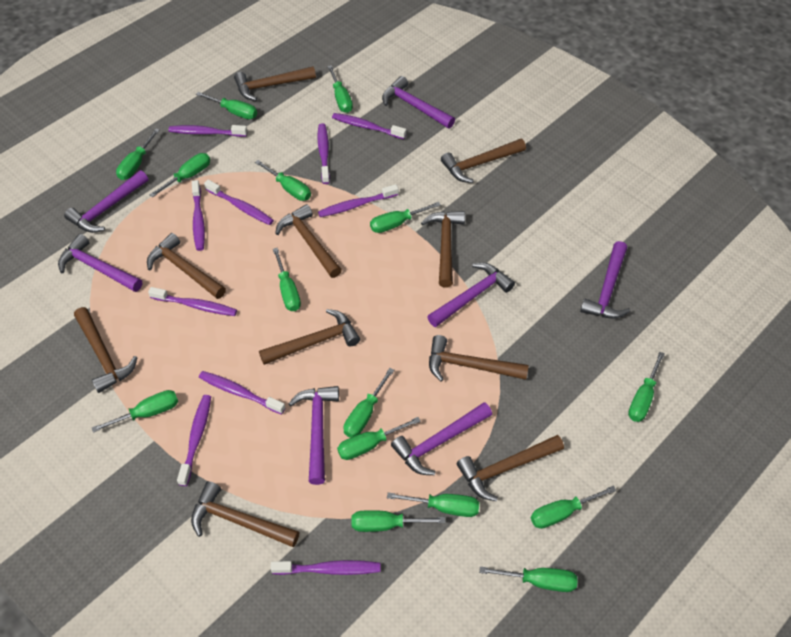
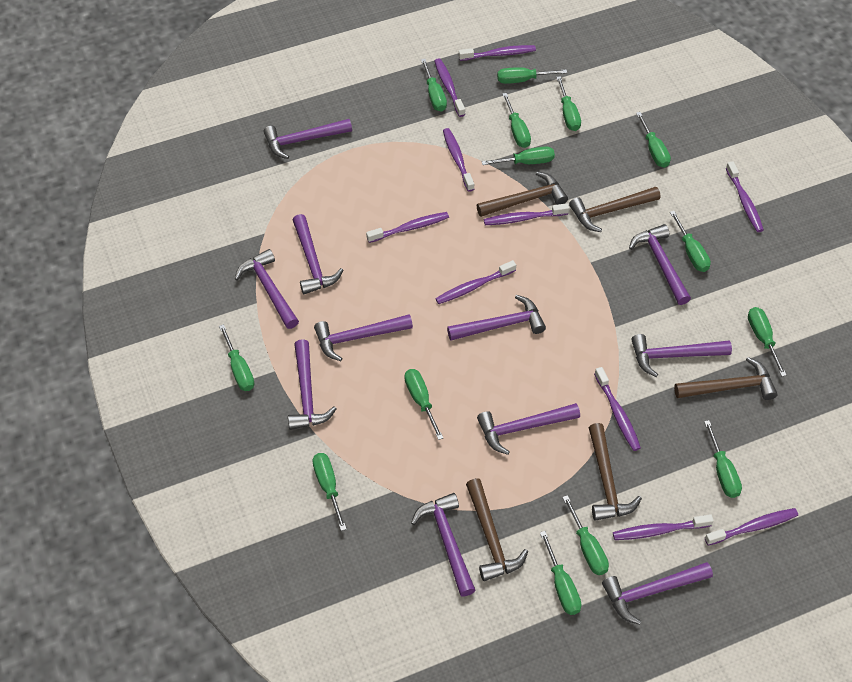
brown hammer: 10 -> 5
green screwdriver: 15 -> 14
purple hammer: 7 -> 11

